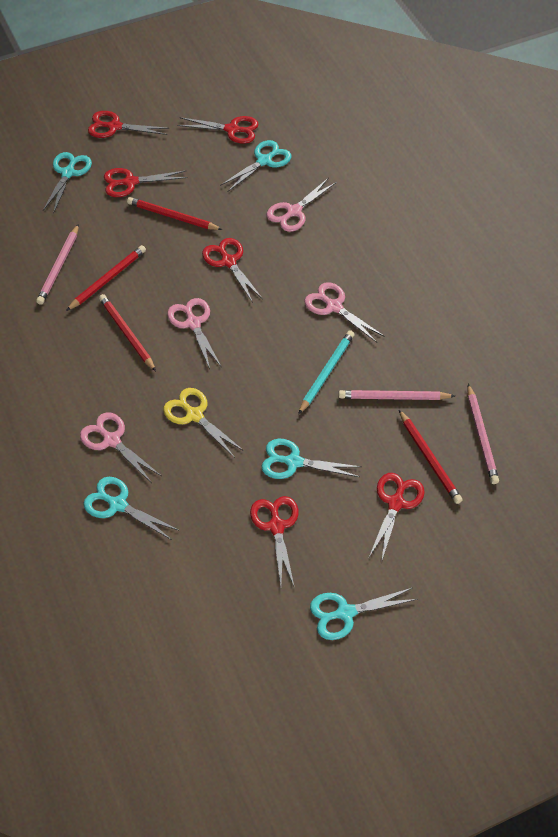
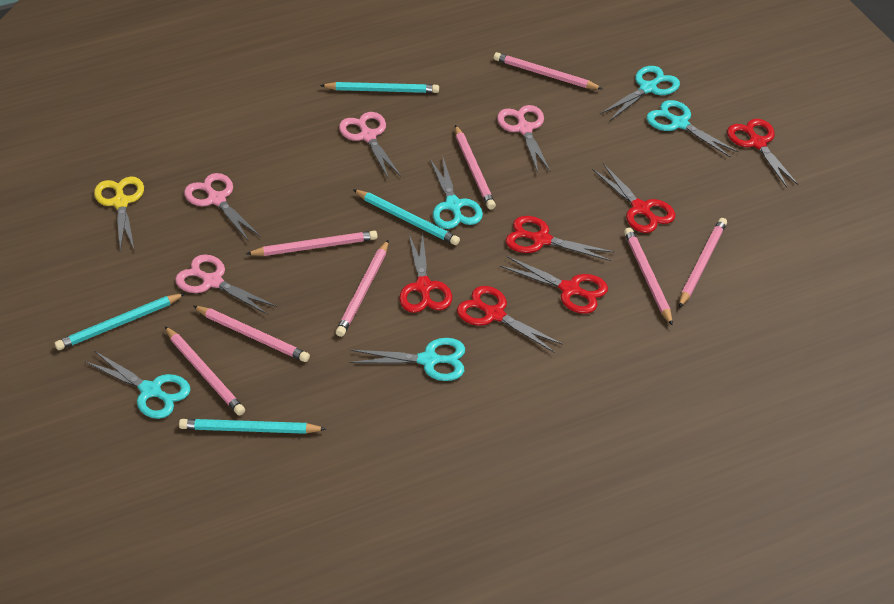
pink pencil: 3 -> 8
red pencil: 4 -> 0
turquoise pencil: 1 -> 4

